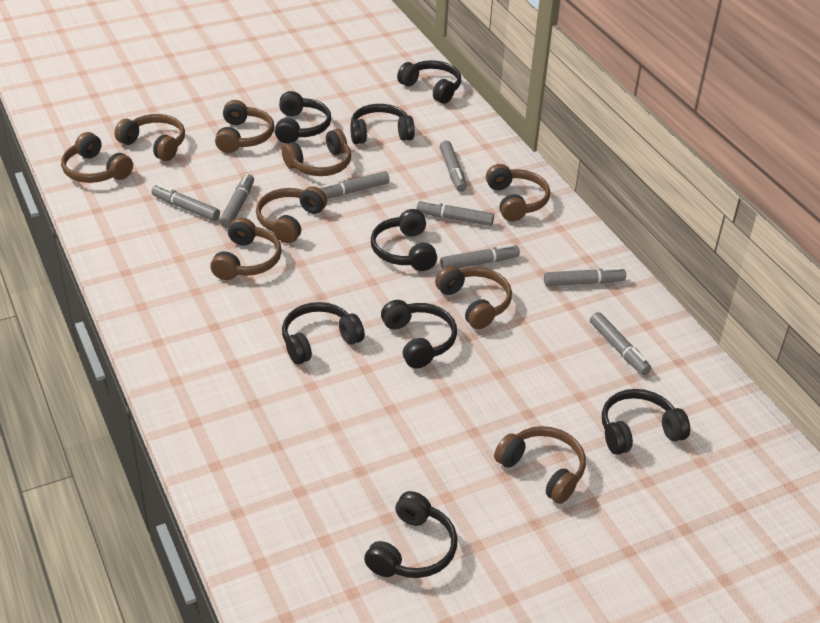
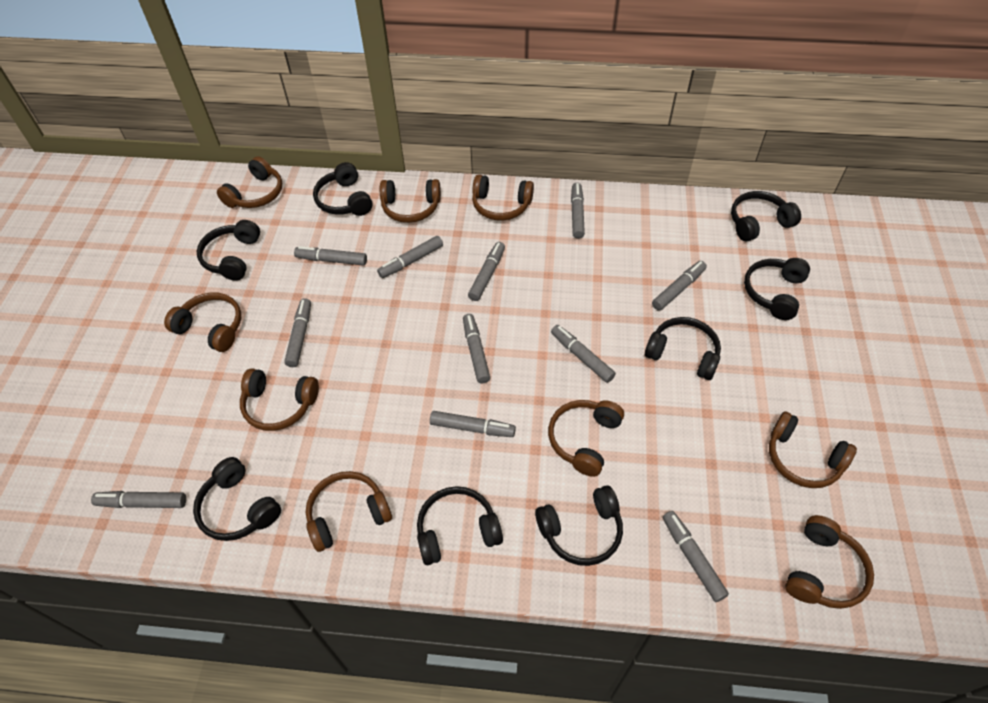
grey marker: 8 -> 11

